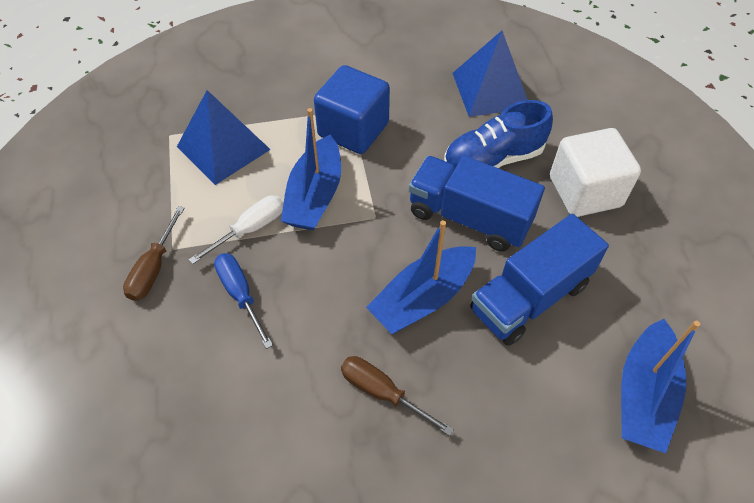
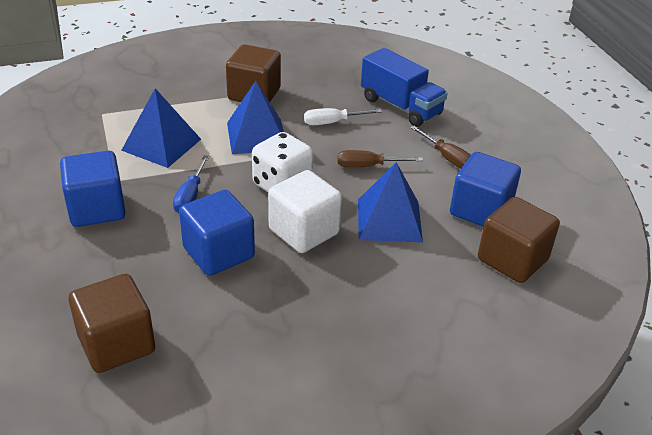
blue boat: 3 -> 0
blue cube: 1 -> 3
blue pyramid: 2 -> 3
blue shoe: 1 -> 0
blue truck: 2 -> 1
brown cube: 0 -> 3
white dice: 0 -> 1

